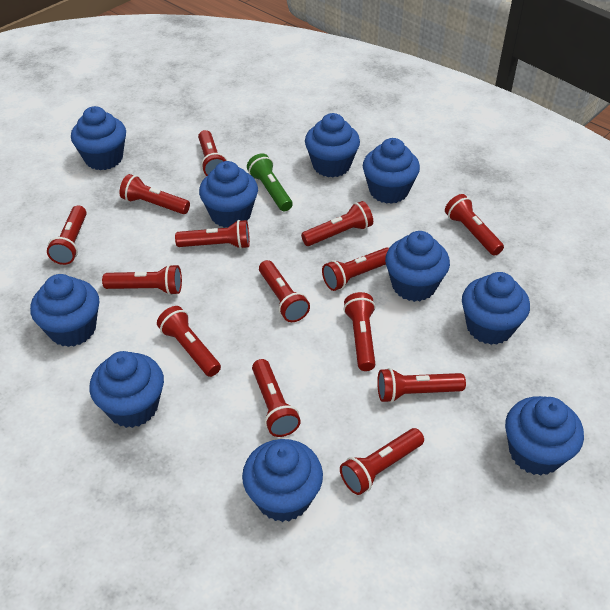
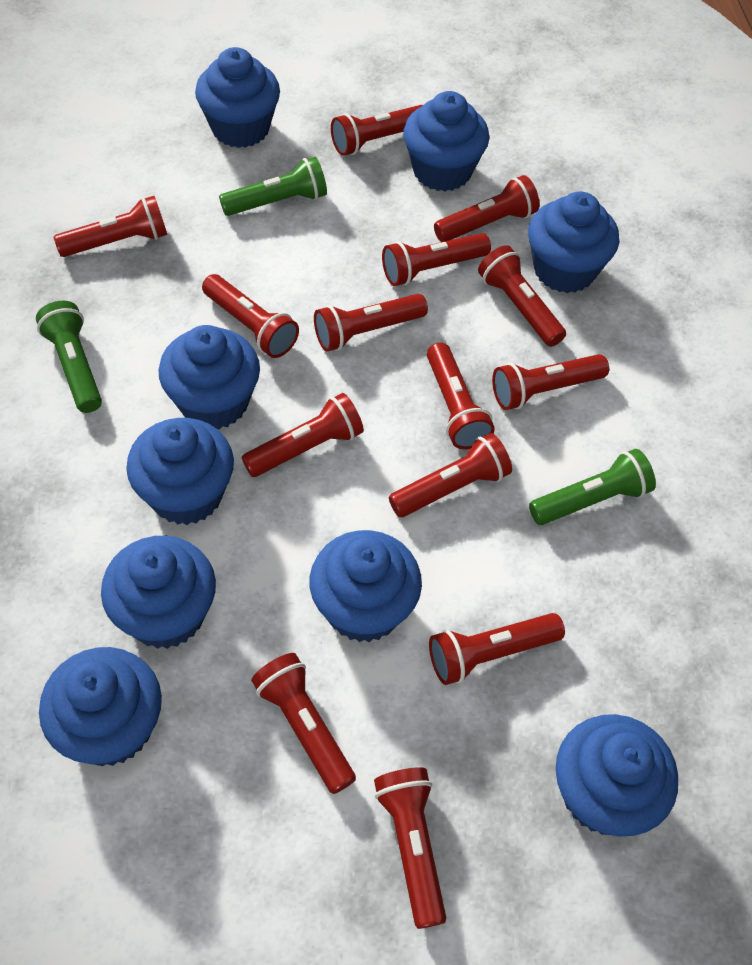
blue cupcake: 10 -> 9
green flashlight: 1 -> 3

